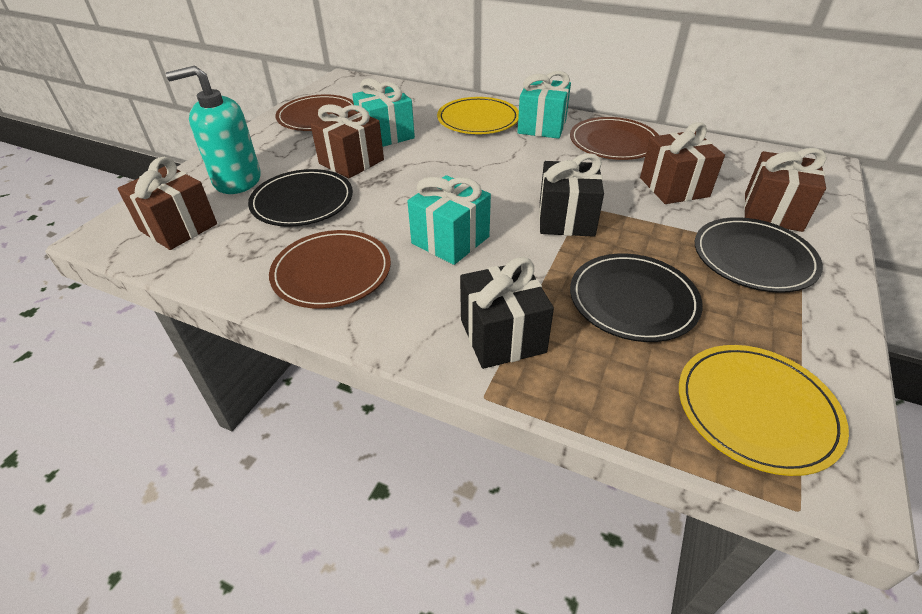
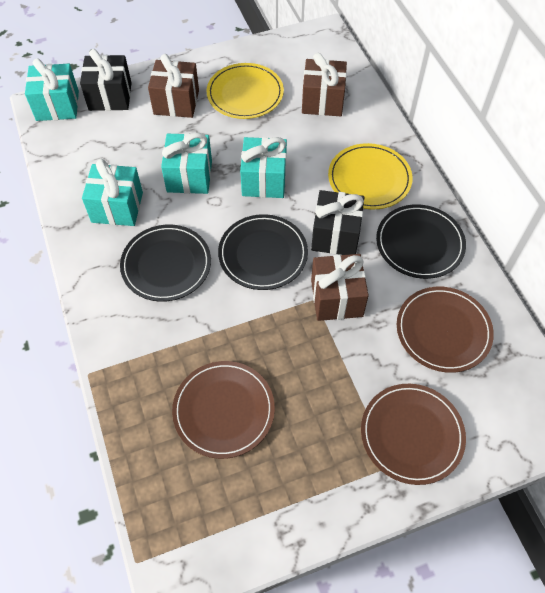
brown gift: 4 -> 3
turquoise gift: 3 -> 4
turquoise soap dispenser: 1 -> 0

